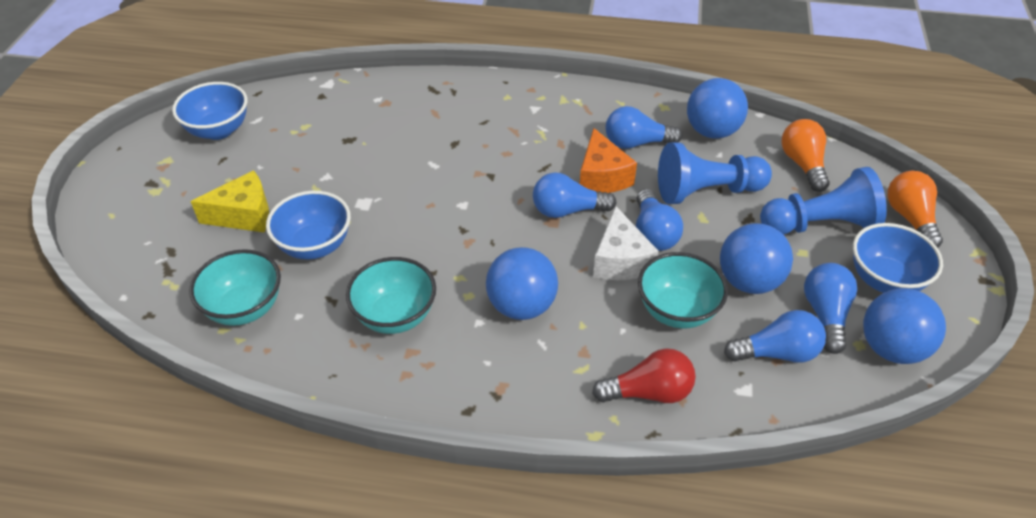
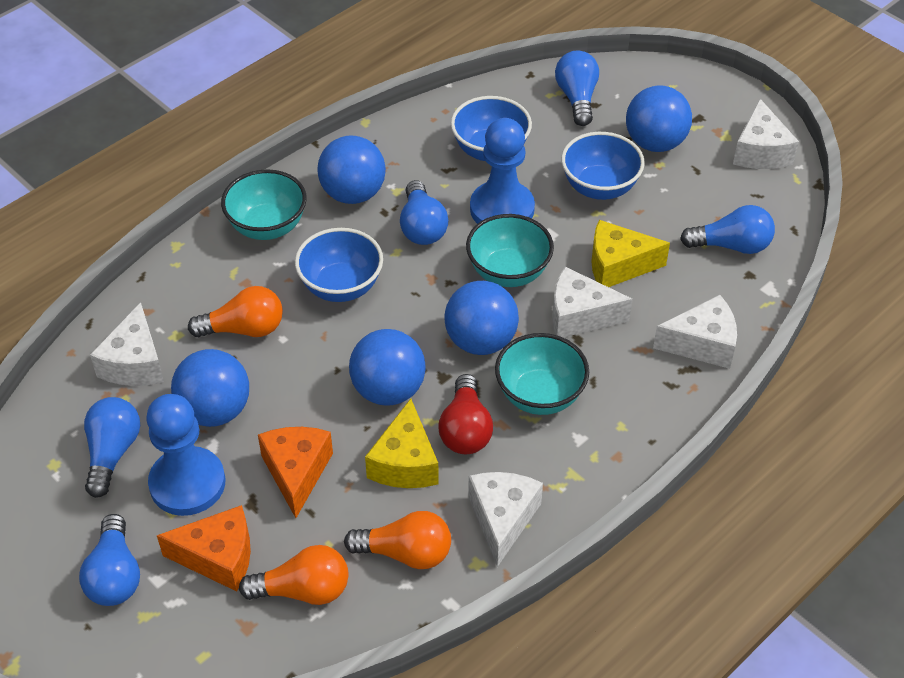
blue ball: 4 -> 5
orange cheese: 1 -> 2
orange light bulb: 2 -> 3
white cheese: 1 -> 5
yellow cheese: 1 -> 2

